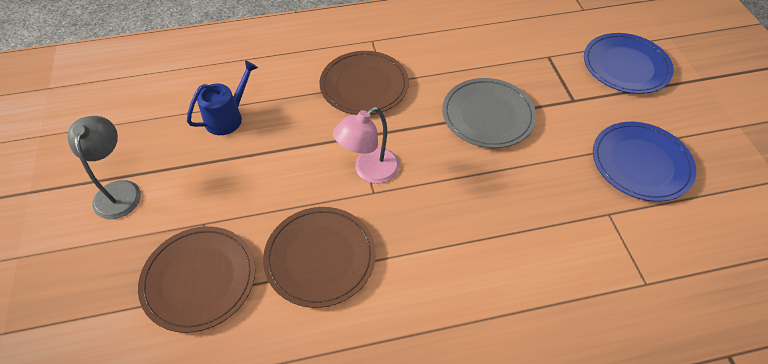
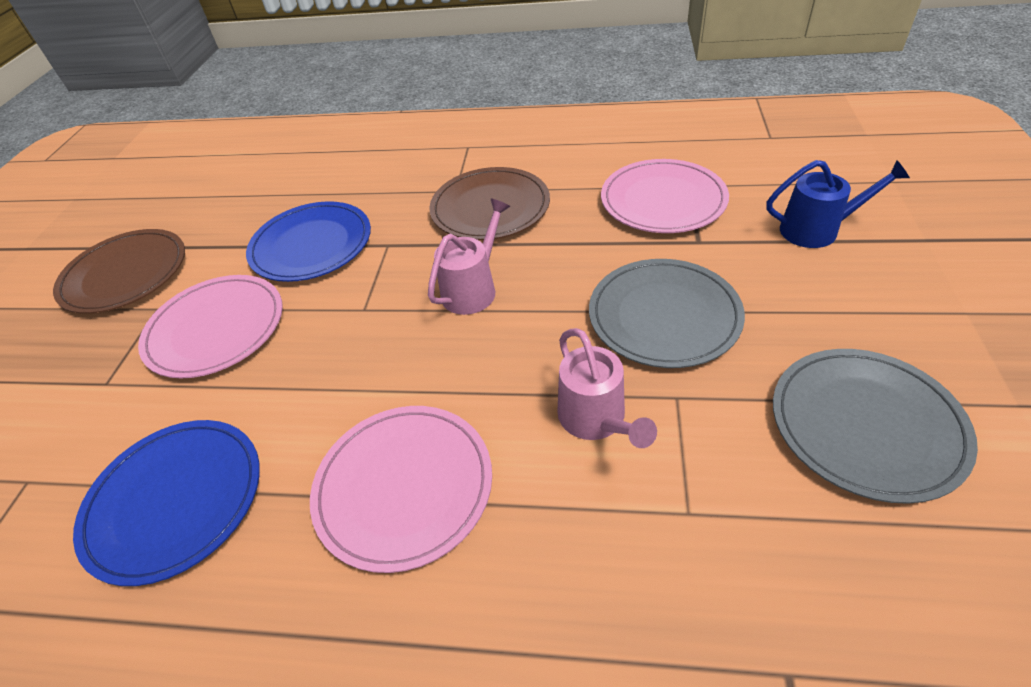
brown plate: 3 -> 2
grey lamp: 1 -> 0
grey plate: 1 -> 2
pink lamp: 1 -> 0
pink plate: 0 -> 3
pink watering can: 0 -> 2

